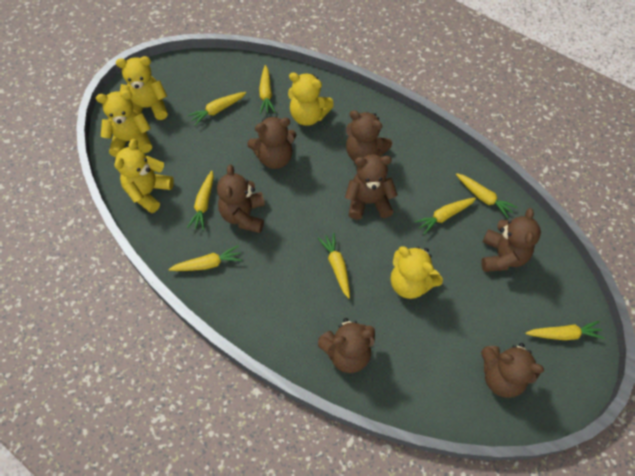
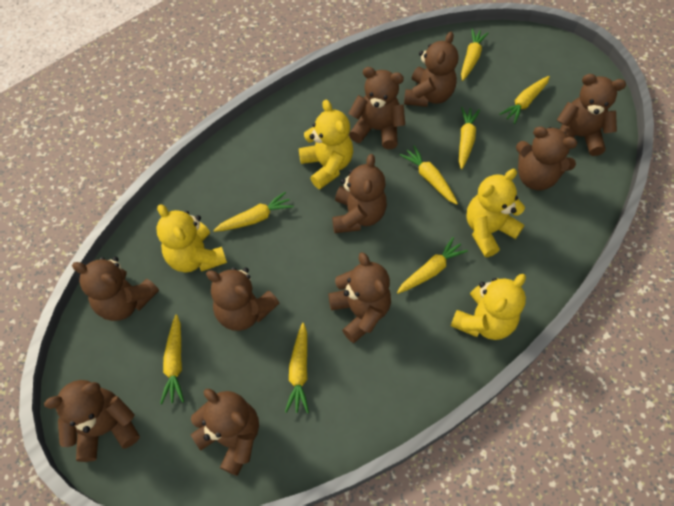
brown teddy bear: 7 -> 10
yellow teddy bear: 5 -> 4

